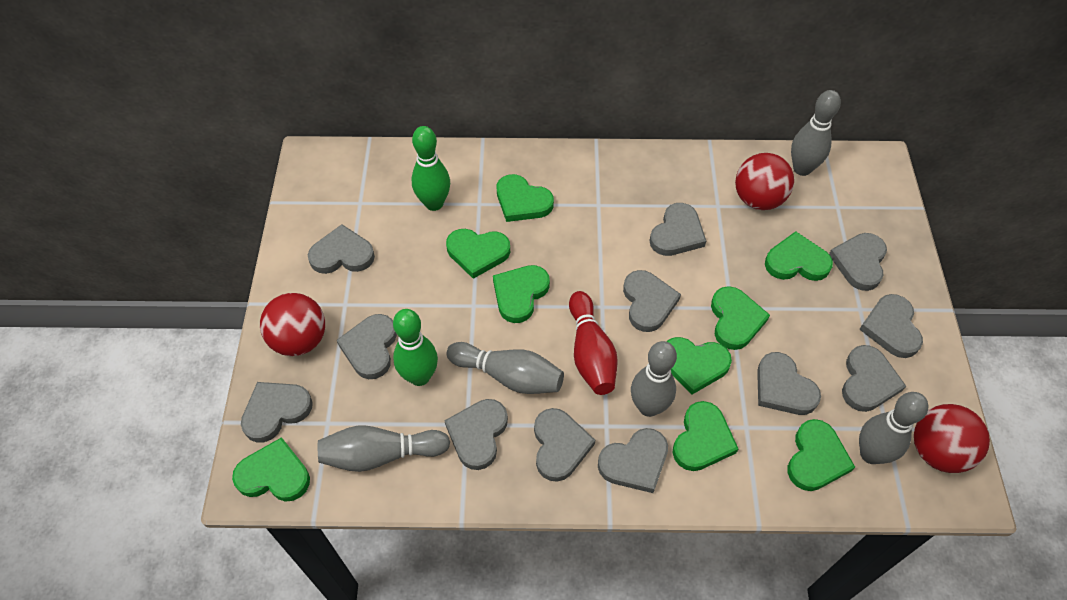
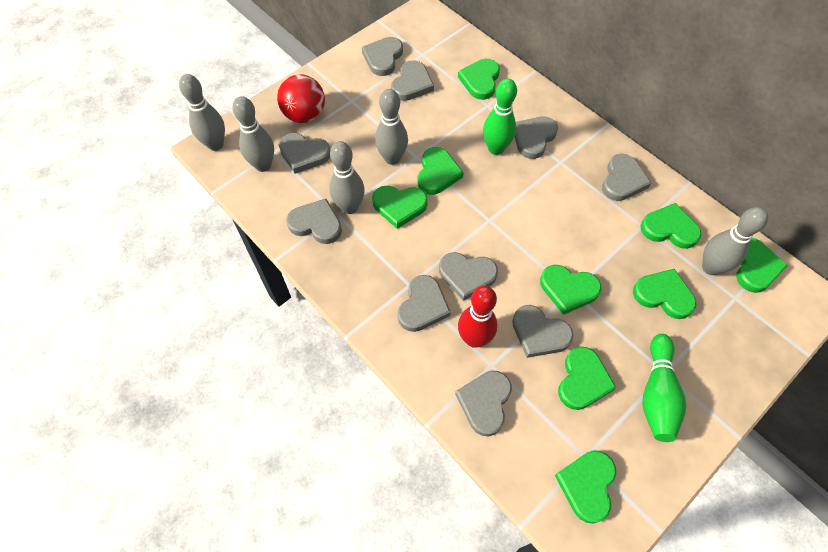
grey heart: 12 -> 10
red ball: 3 -> 1

